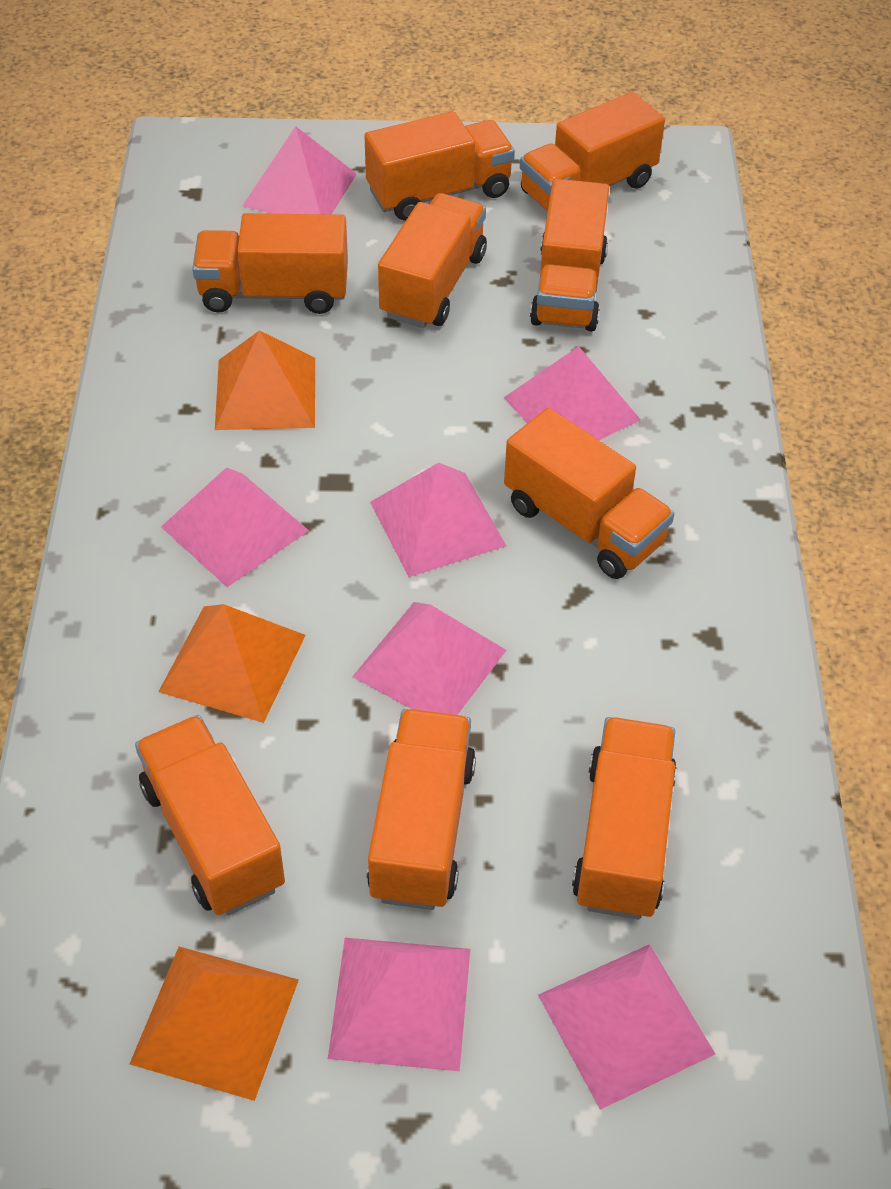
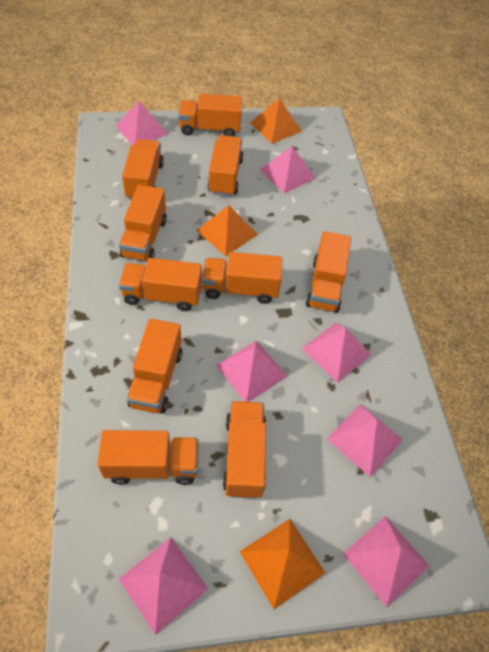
orange truck: 9 -> 10

